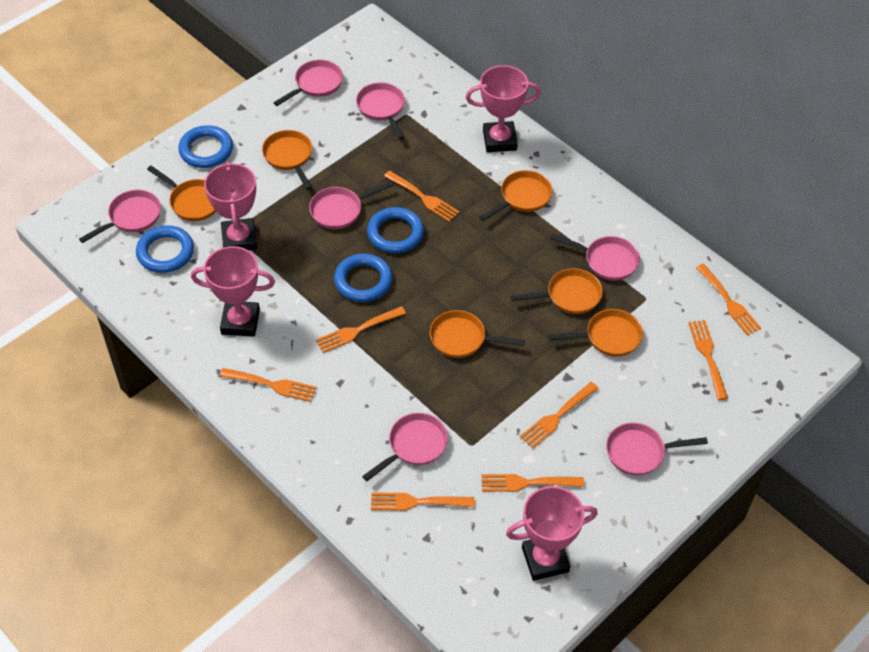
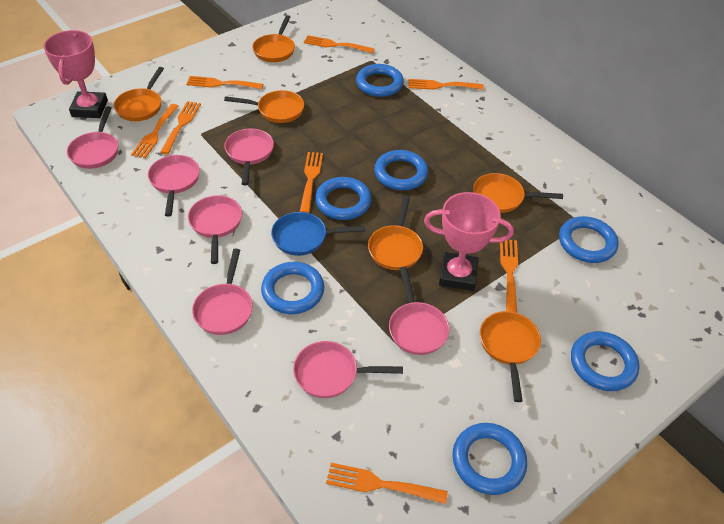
blue pan: 0 -> 1
blue ring: 4 -> 7
pink trophy: 4 -> 2

